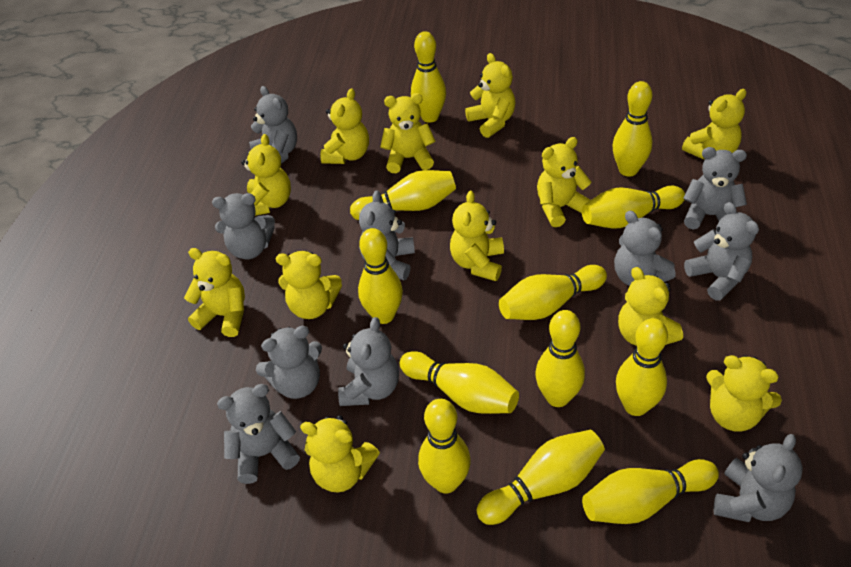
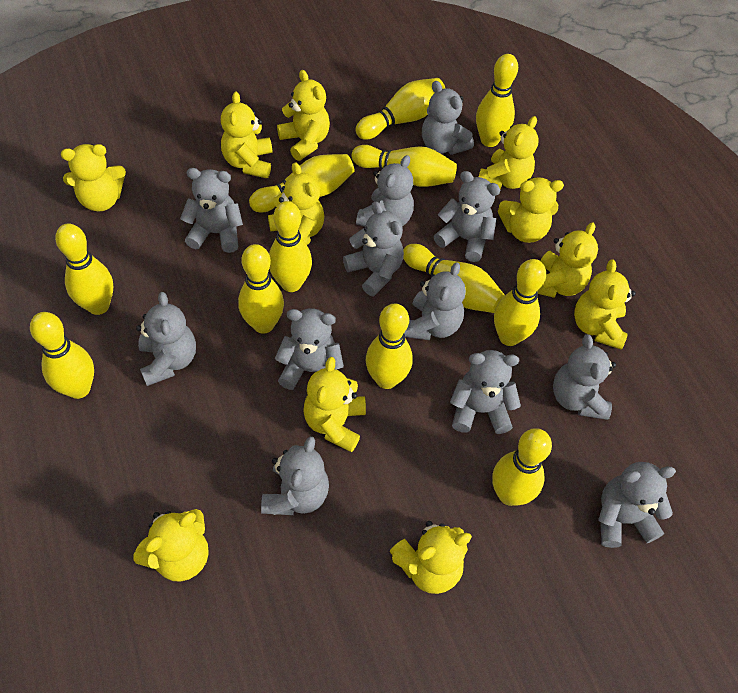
grey teddy bear: 10 -> 12
yellow teddy bear: 12 -> 11

